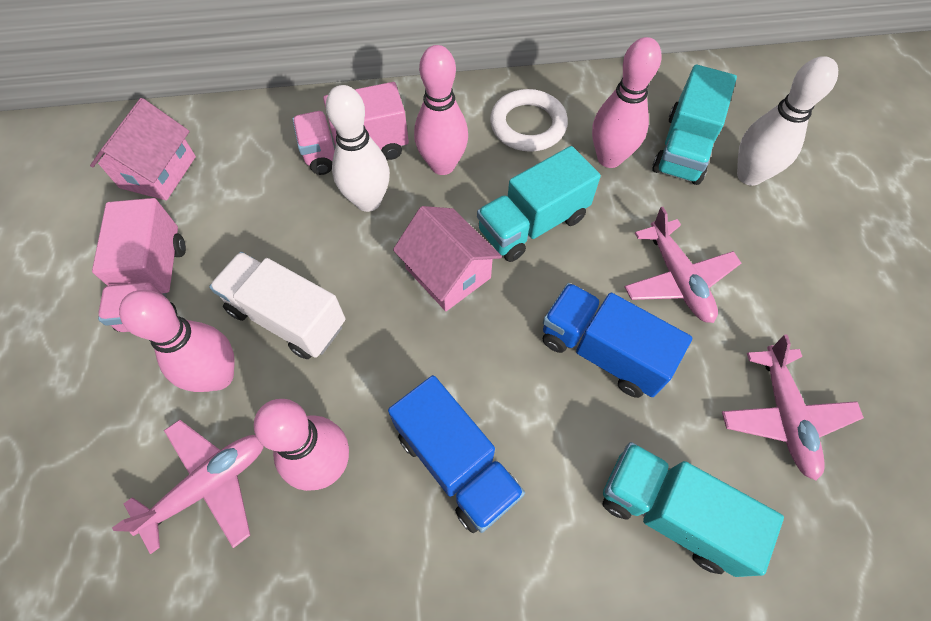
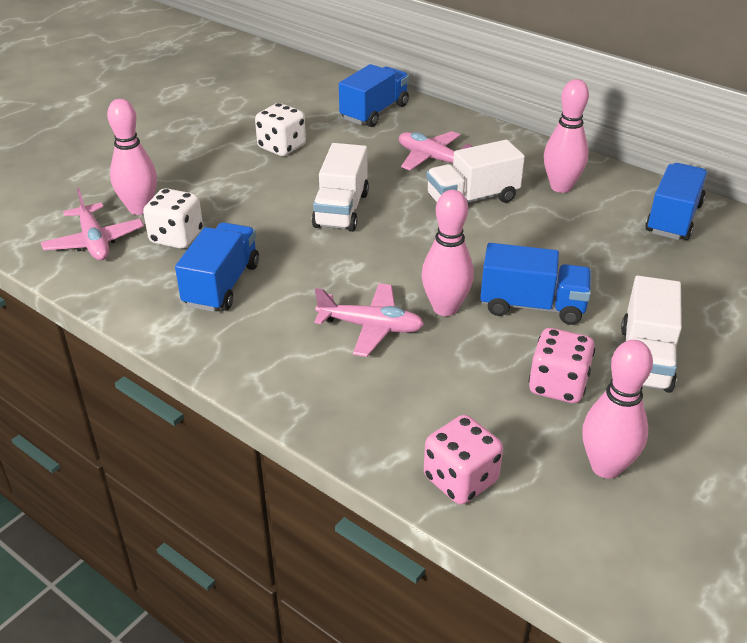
blue truck: 2 -> 4
pink dice: 0 -> 2
pink house: 2 -> 0
pink truck: 2 -> 0
turquoise truck: 3 -> 0
white bowling pin: 2 -> 0
white dice: 0 -> 2
white ring: 1 -> 0
white truck: 1 -> 3

